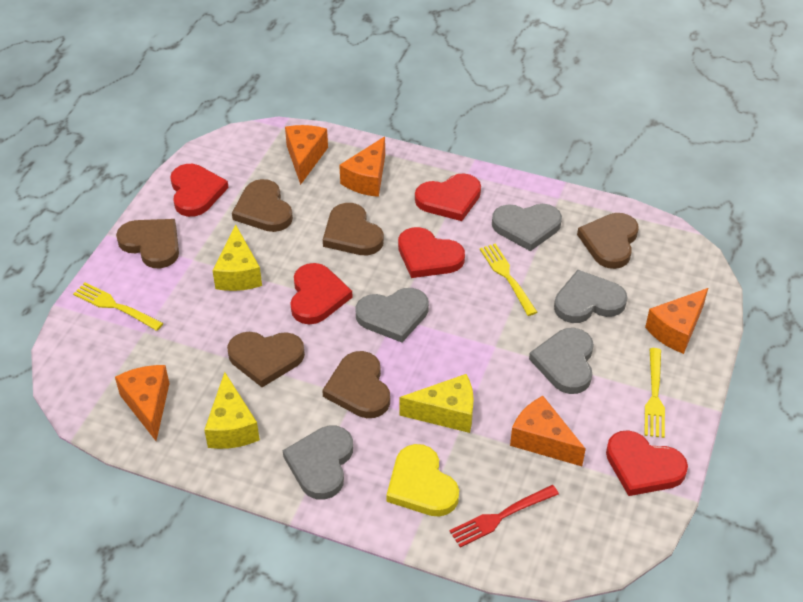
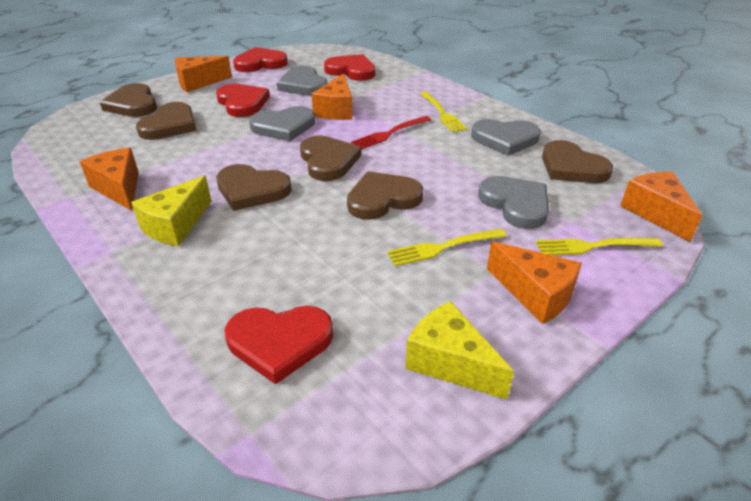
grey heart: 5 -> 4
red heart: 5 -> 4
yellow cheese: 3 -> 2
yellow heart: 1 -> 0

